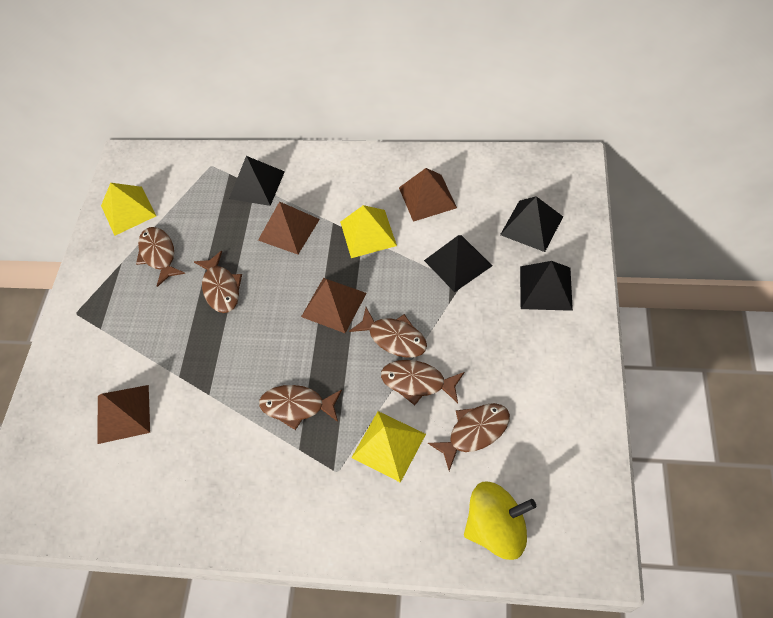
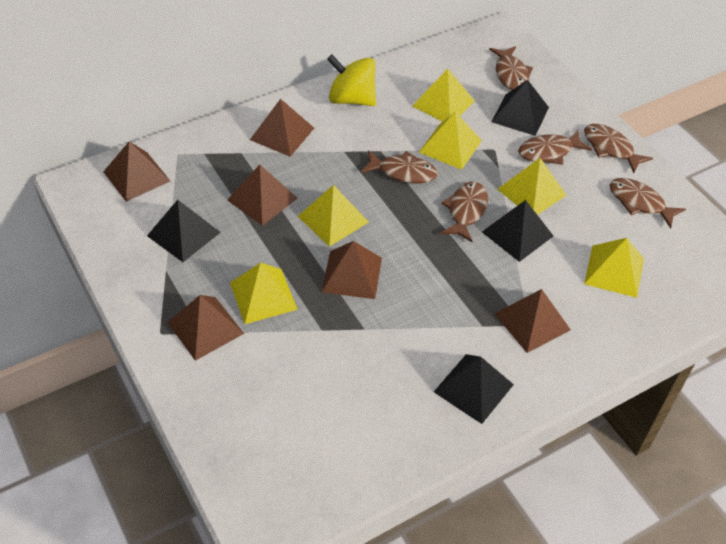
brown pyramid: 4 -> 6
yellow pyramid: 3 -> 6

